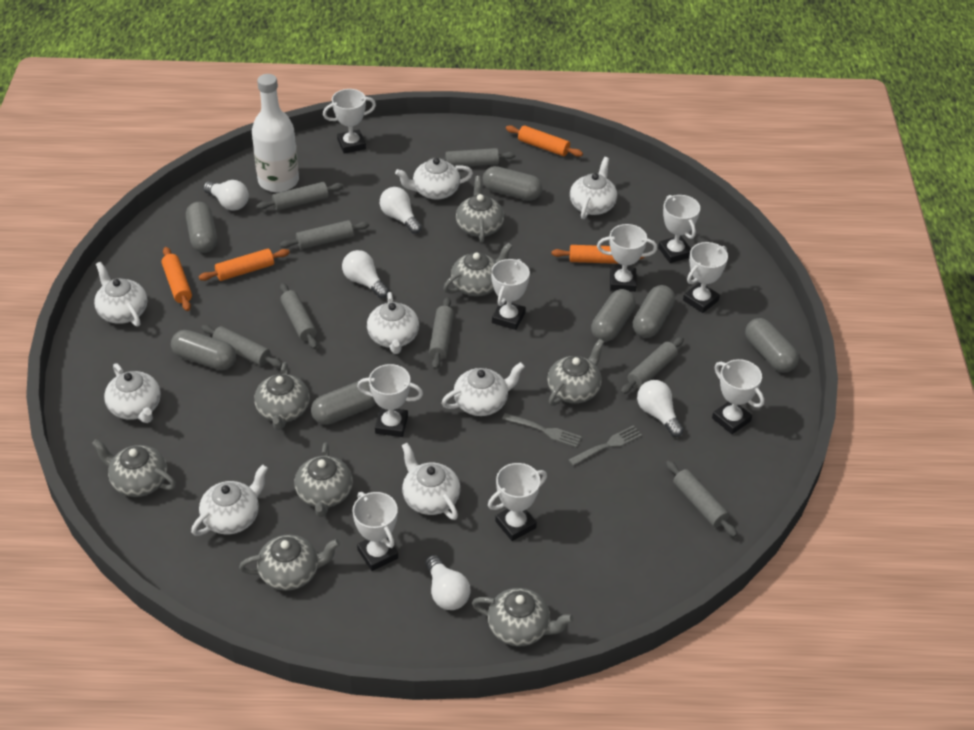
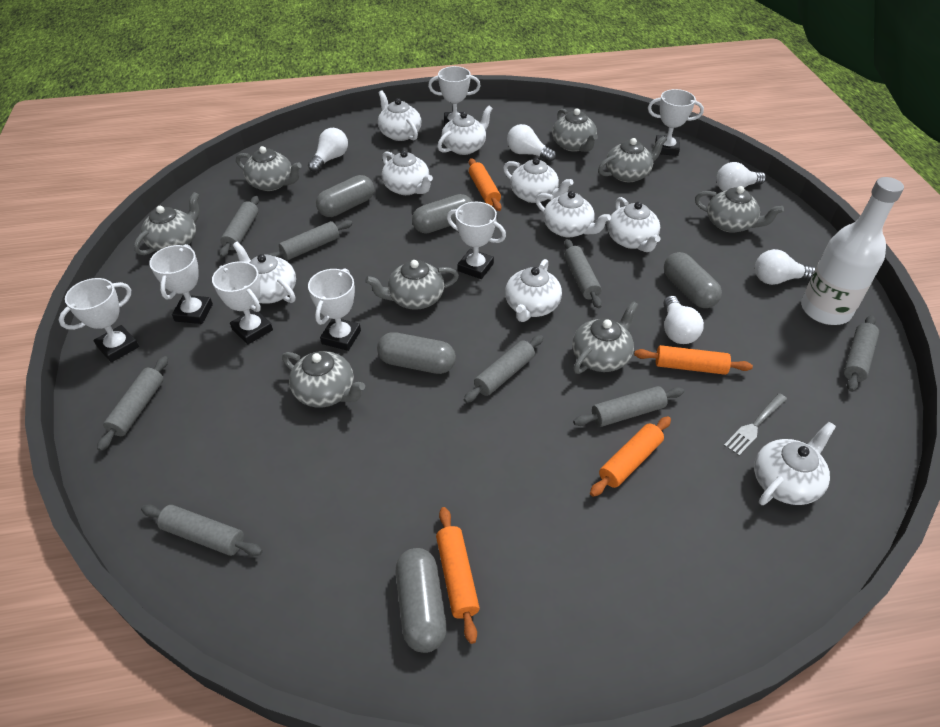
grey capsule: 7 -> 5
grey fork: 2 -> 1
white teapot: 8 -> 9
white trophy: 9 -> 7

